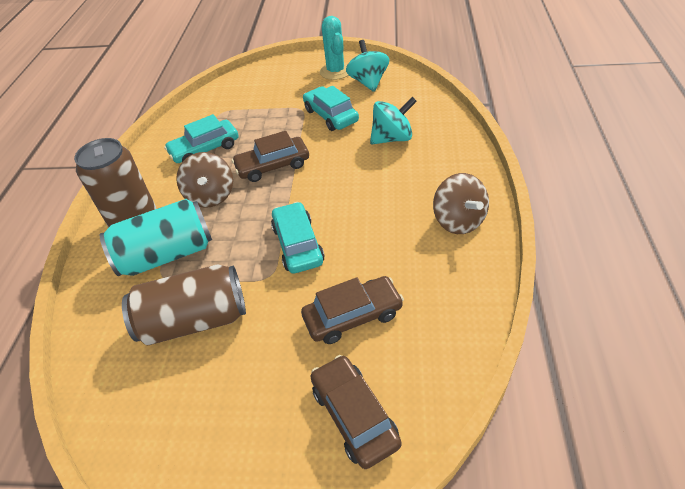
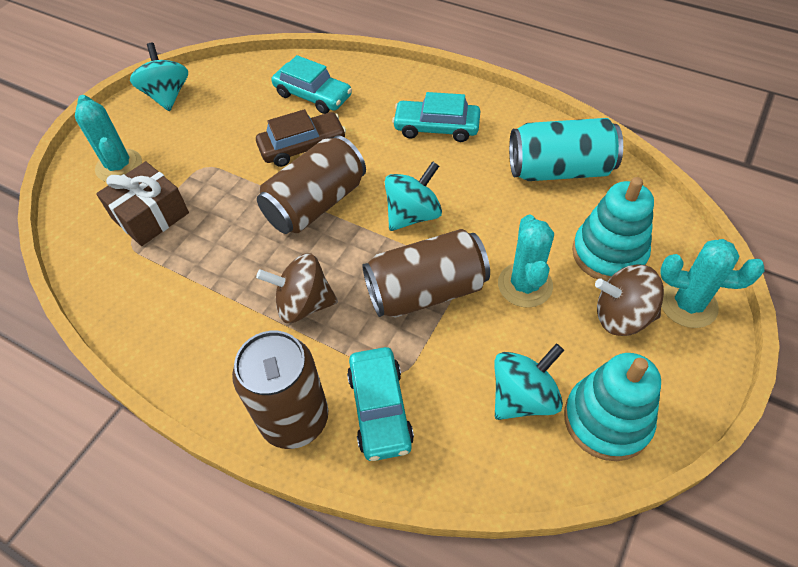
brown can: 2 -> 3
brown car: 3 -> 1
brown gift: 0 -> 1
turquoise cactus: 1 -> 3
turquoise spinning top: 2 -> 3
turquoise stacking toy: 0 -> 2

